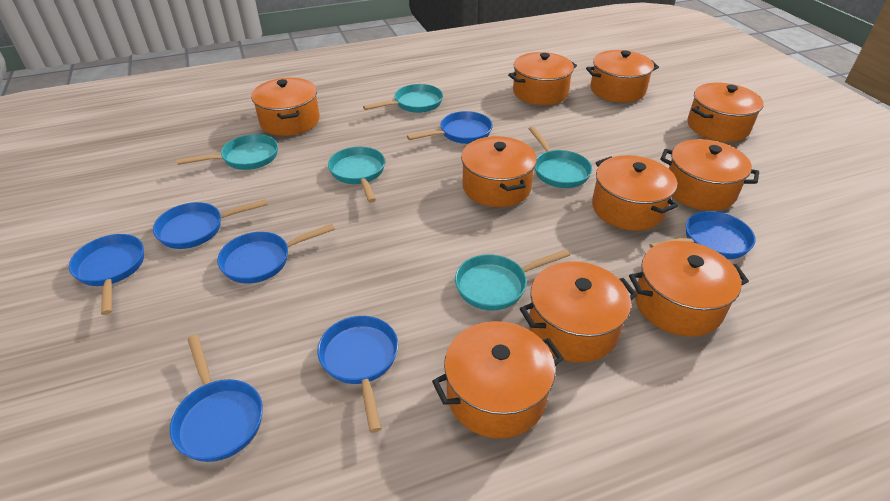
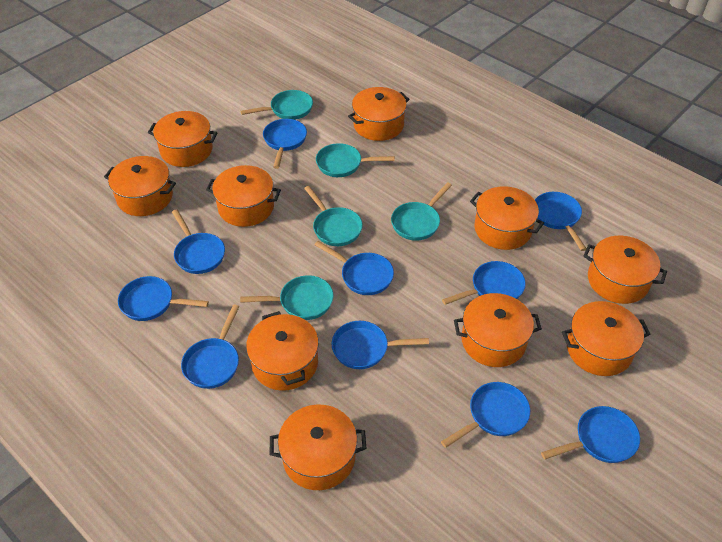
blue pan: 7 -> 10

